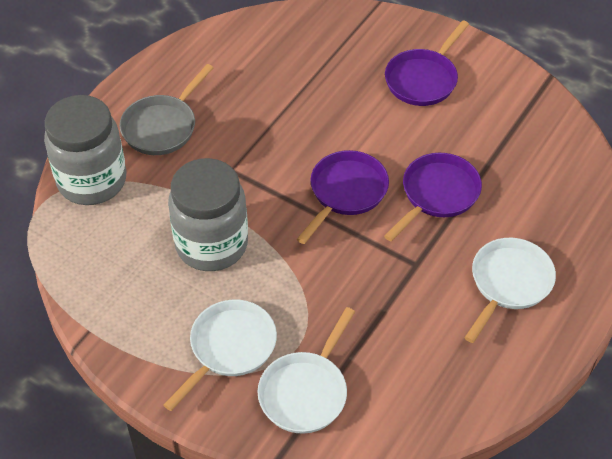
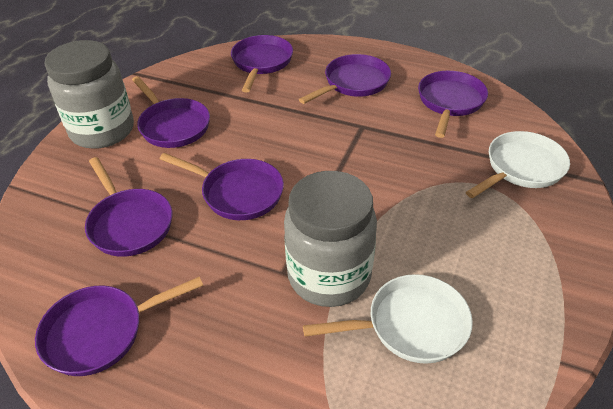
grey pan: 1 -> 0
purple pan: 3 -> 7
white pan: 3 -> 2

